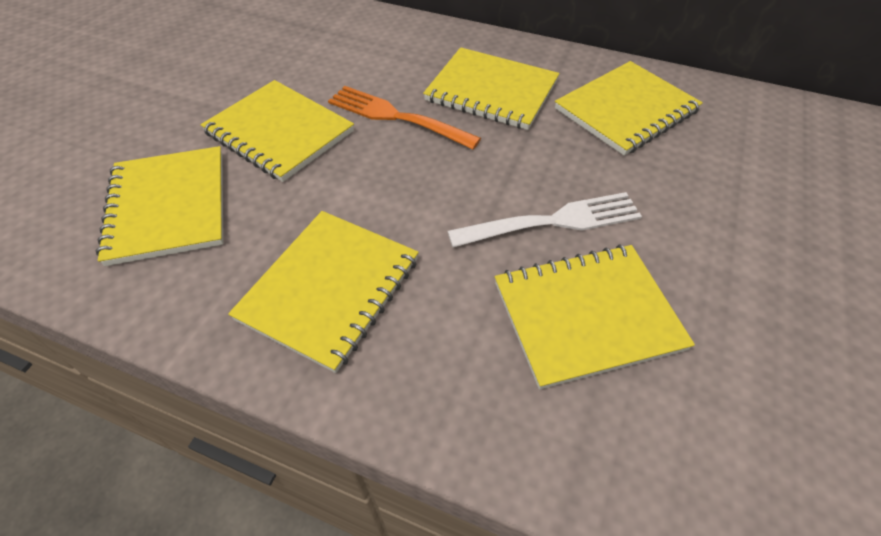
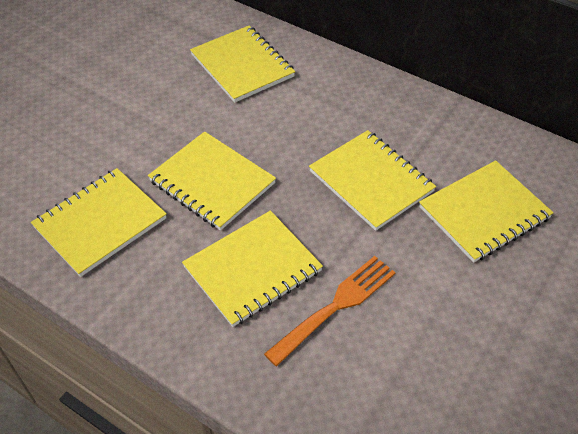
white fork: 1 -> 0

